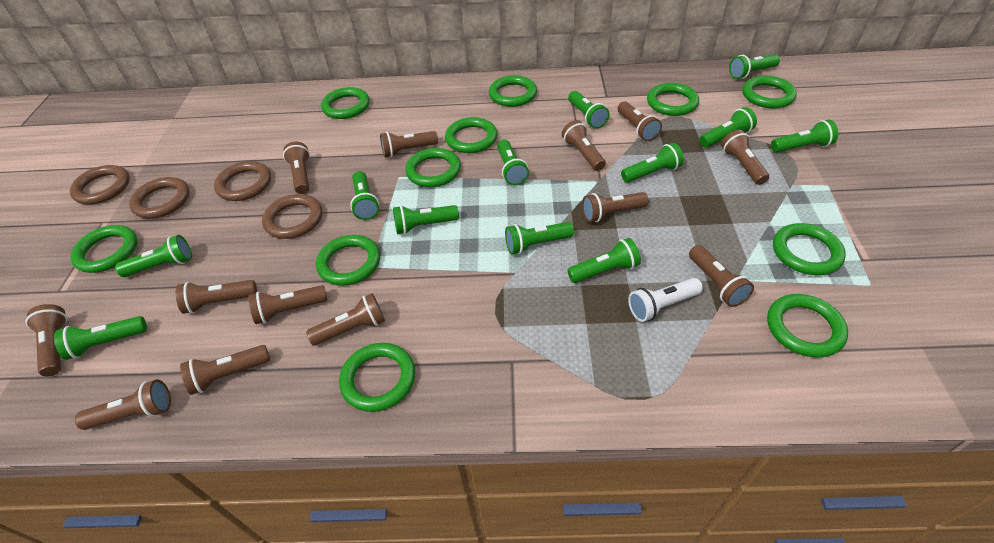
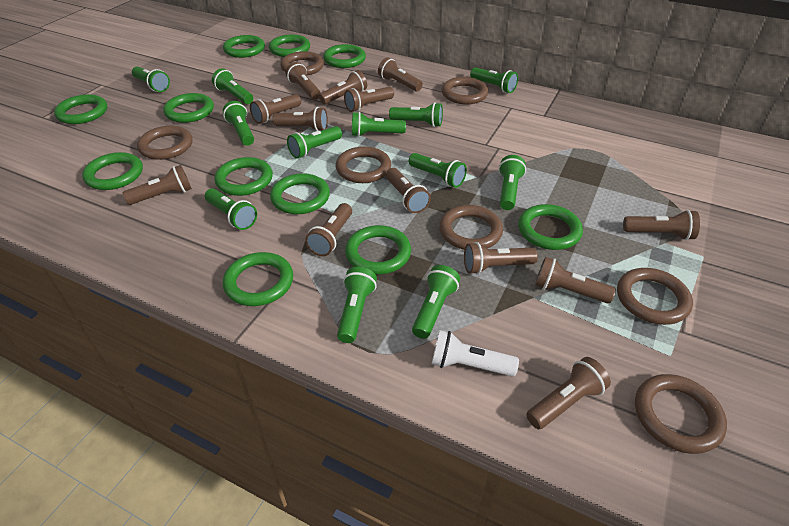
brown ring: 4 -> 7

